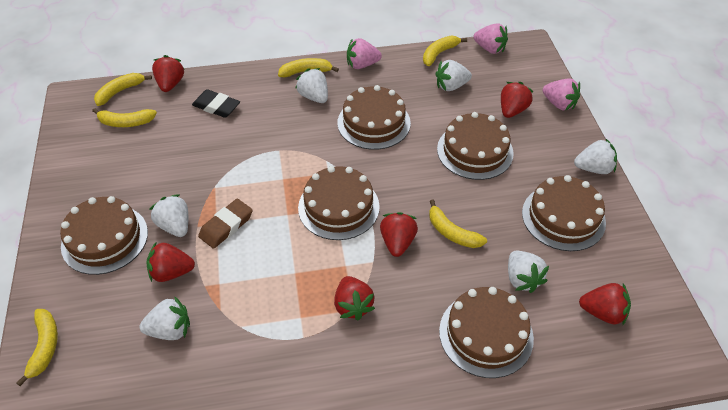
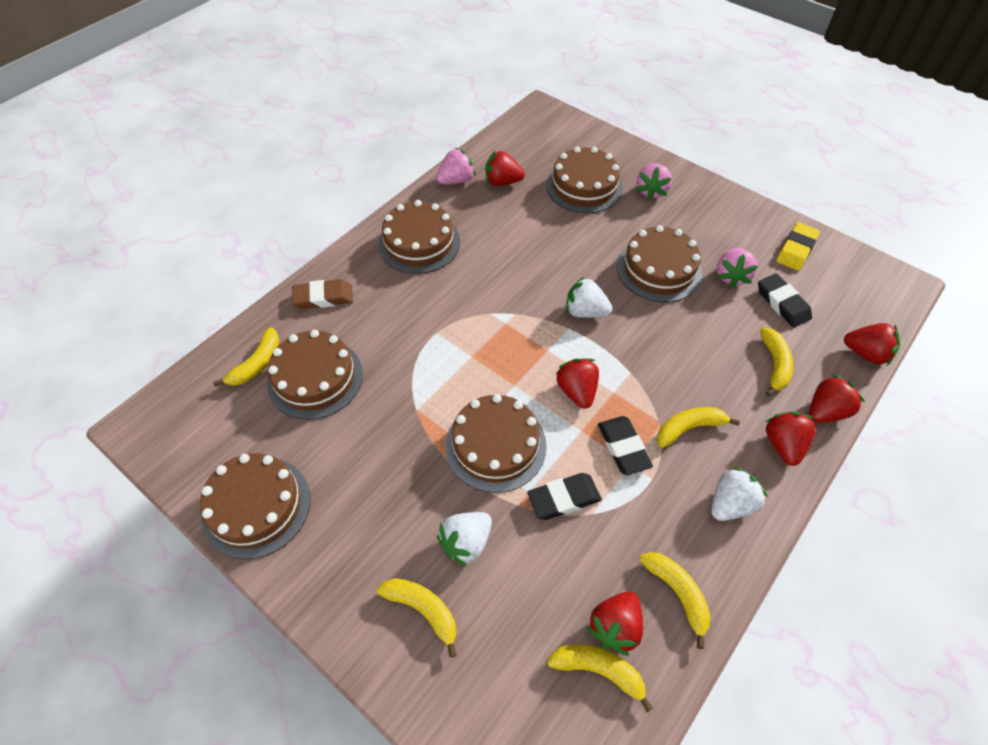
black eraser: 1 -> 3
white strawberry: 6 -> 3
yellow eraser: 0 -> 1

